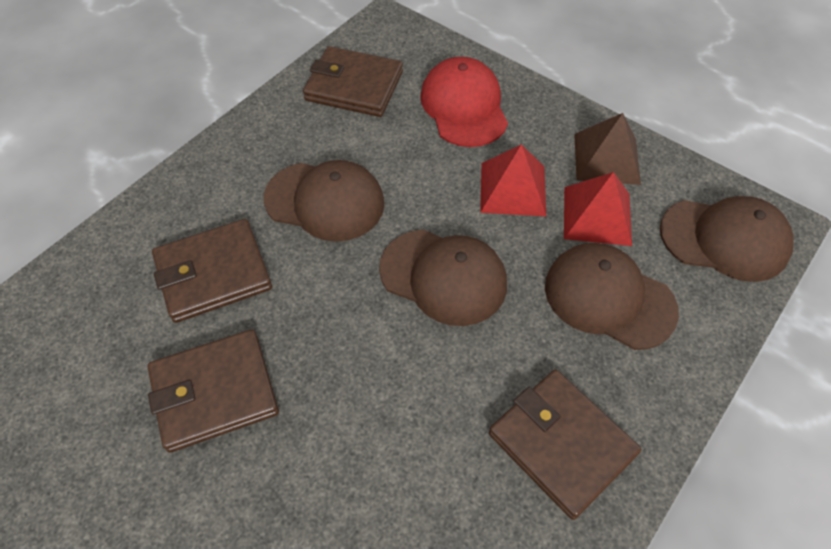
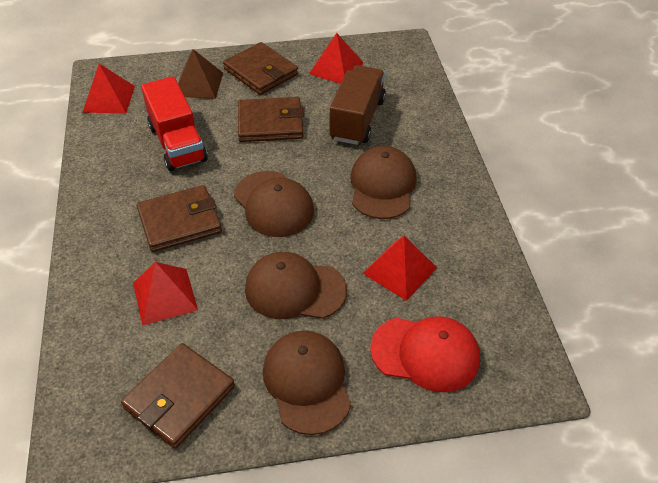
brown truck: 0 -> 1
red pyramid: 2 -> 4
red truck: 0 -> 1

